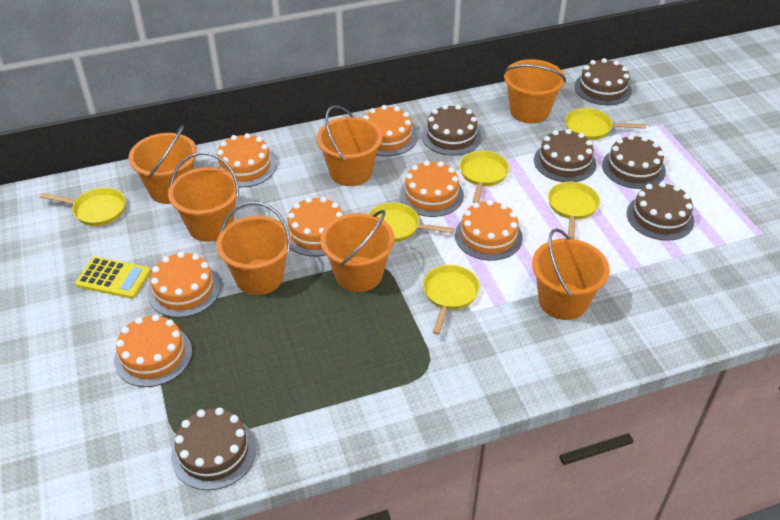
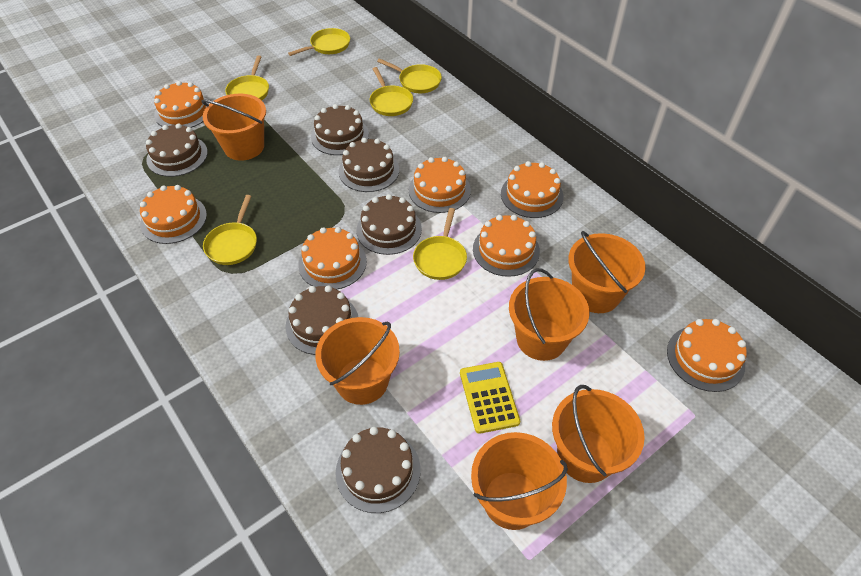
orange bucket: 7 -> 6

